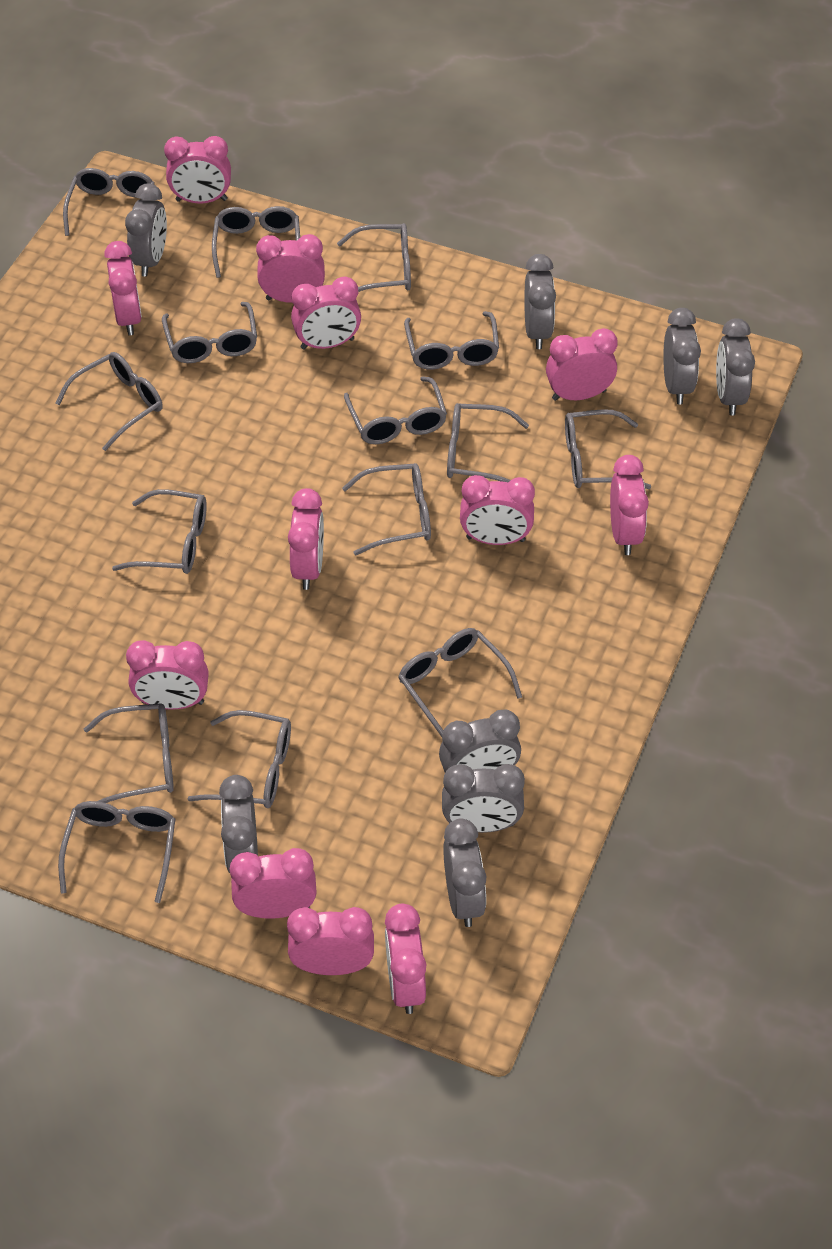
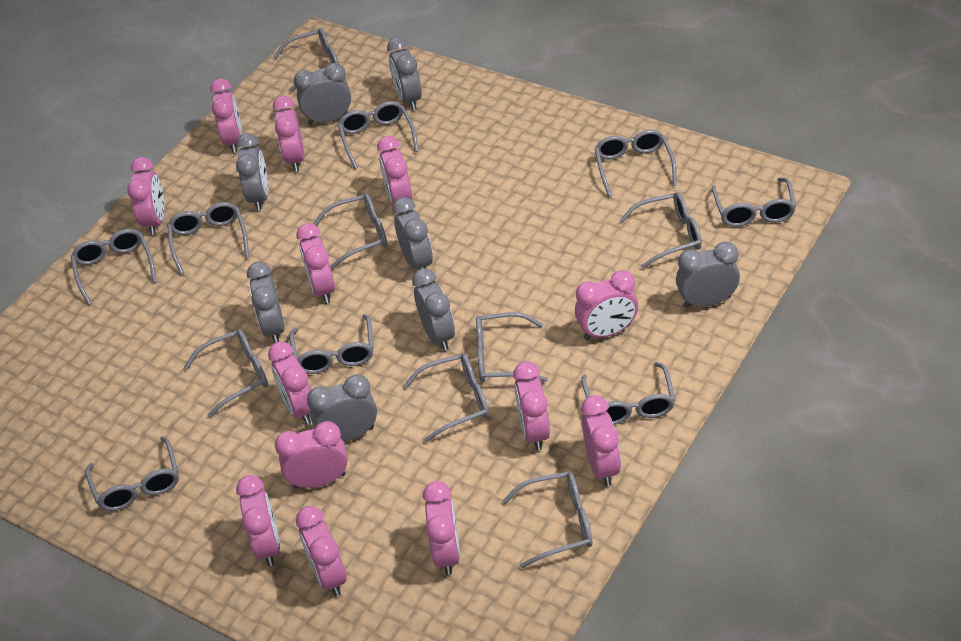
pink clock: 12 -> 13

